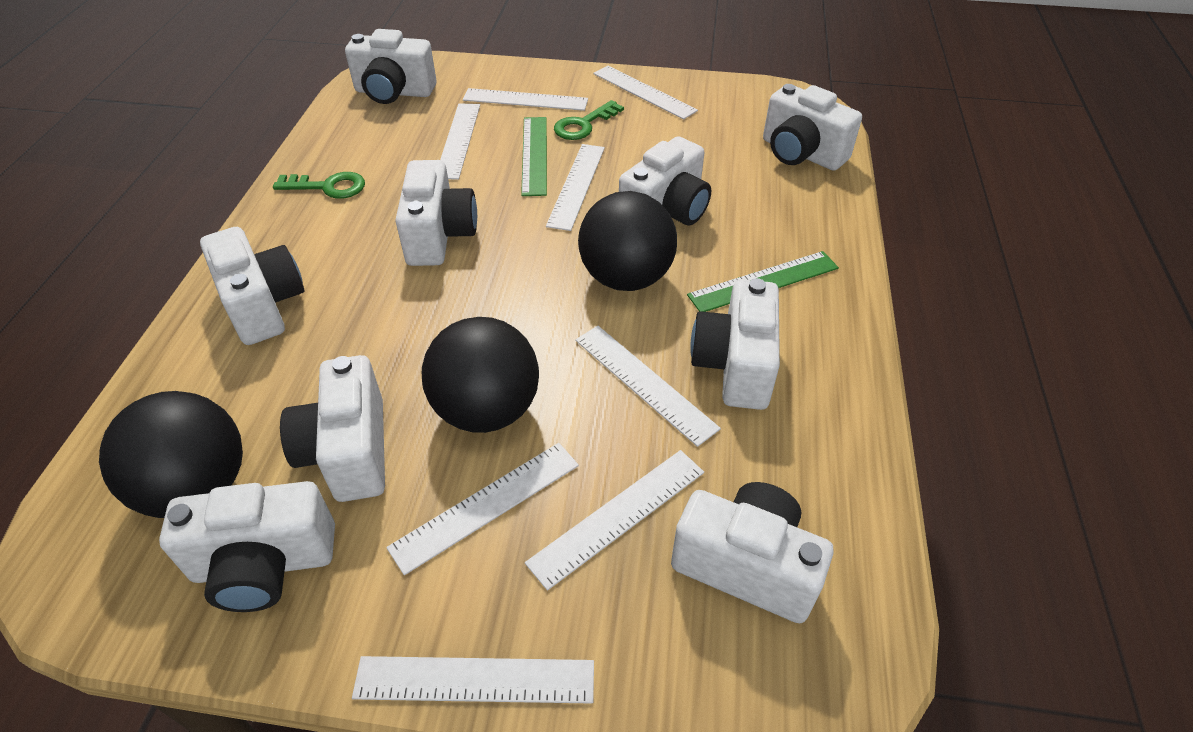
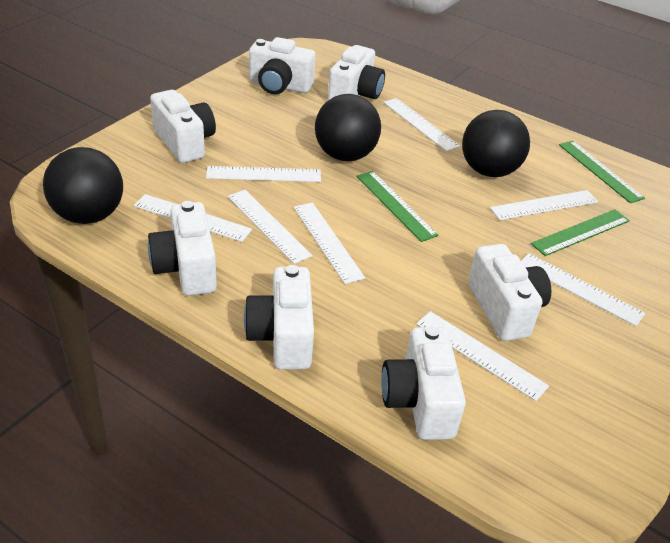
green key: 2 -> 0
green ruler: 2 -> 3
white camera: 9 -> 7

